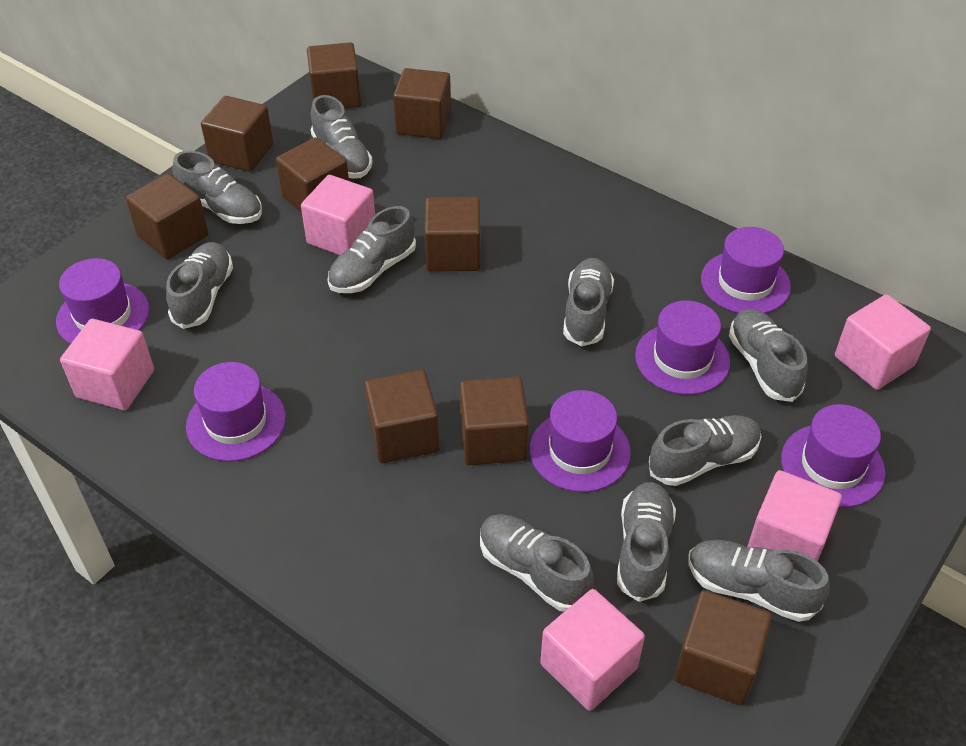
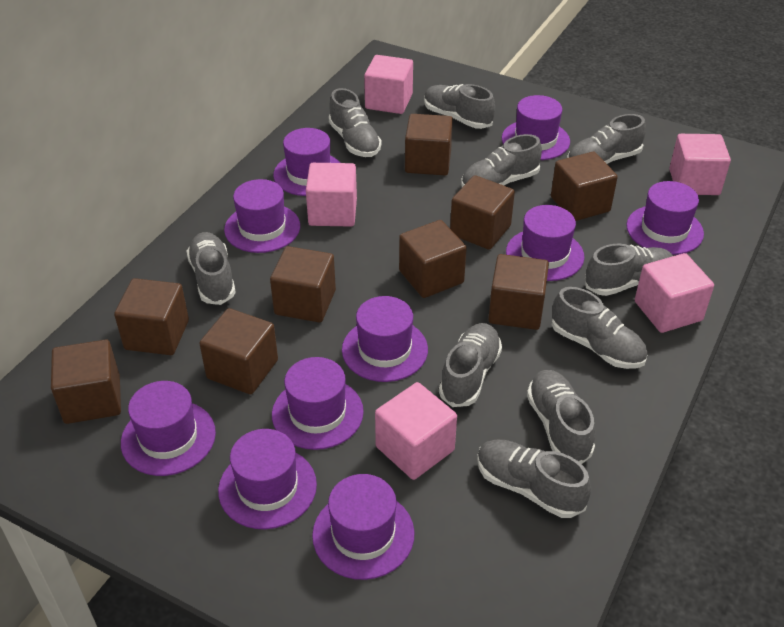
purple hat: 6 -> 10

